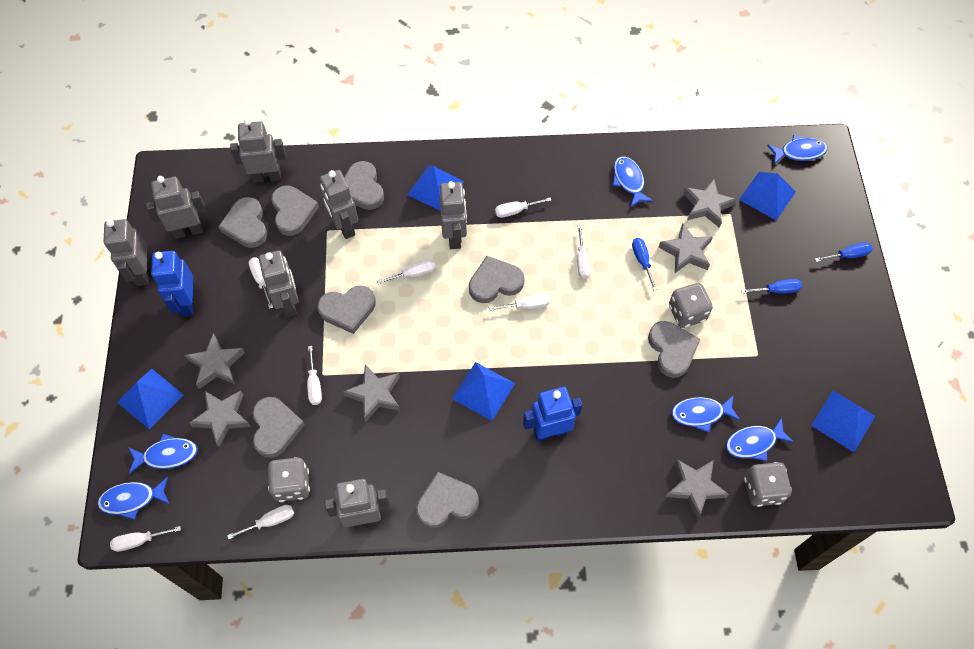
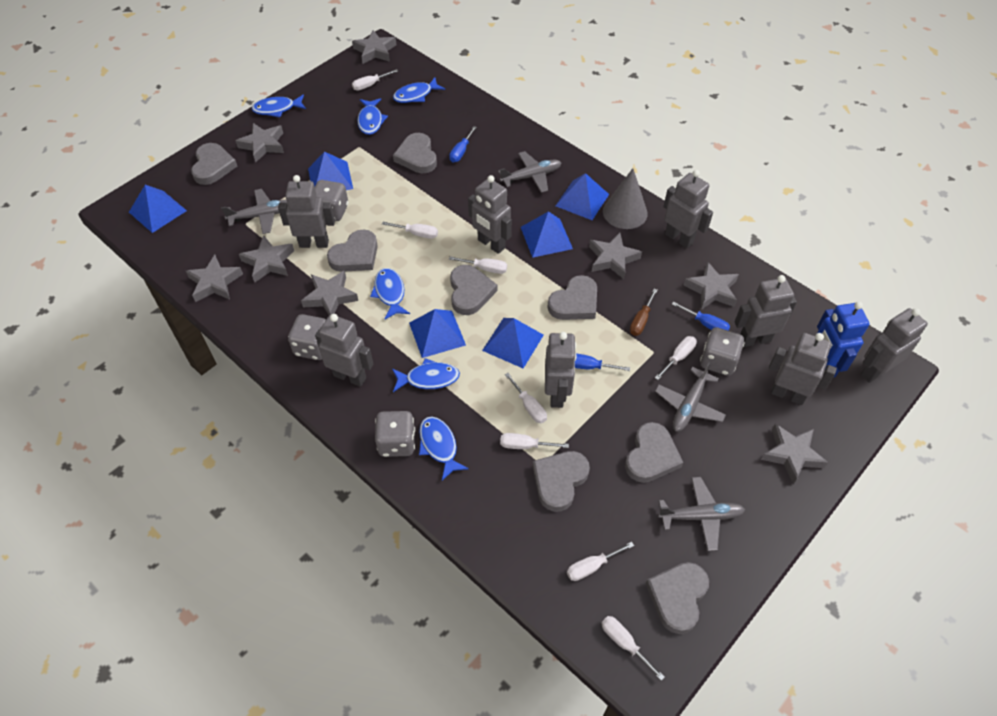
blue pyramid: 5 -> 6
blue robot: 2 -> 1
brown screwdriver: 0 -> 1
grey cone: 0 -> 1
grey dice: 3 -> 4
grey plane: 0 -> 4
grey robot: 7 -> 8
grey star: 6 -> 8

